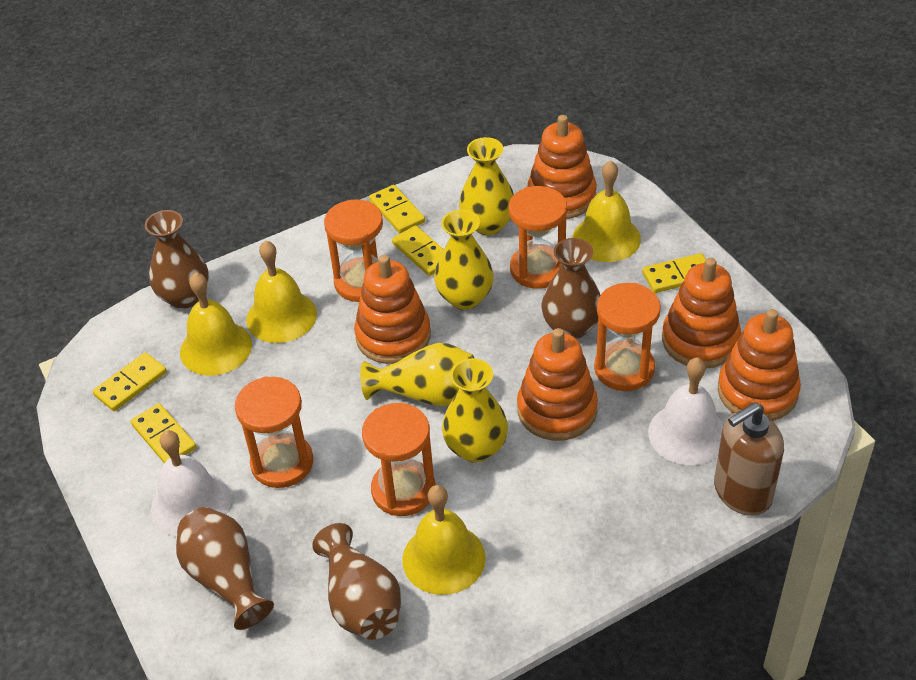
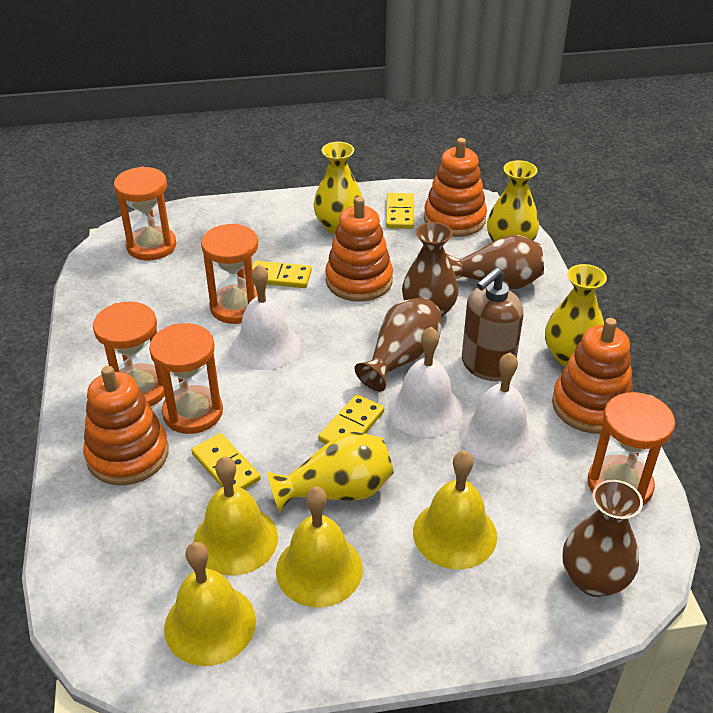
orange stacking toy: 5 -> 4
white bell: 2 -> 3
yellow domino: 5 -> 4

